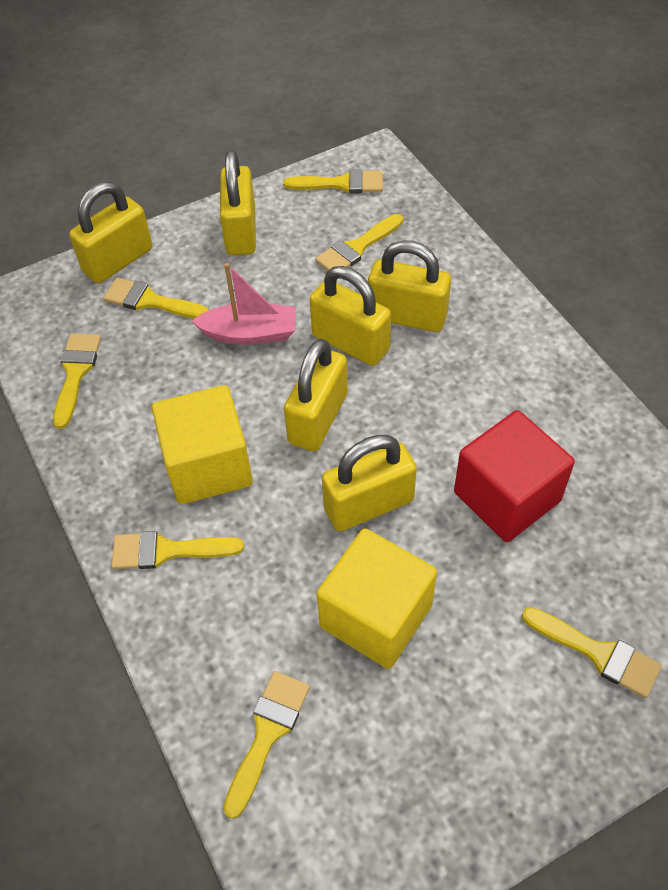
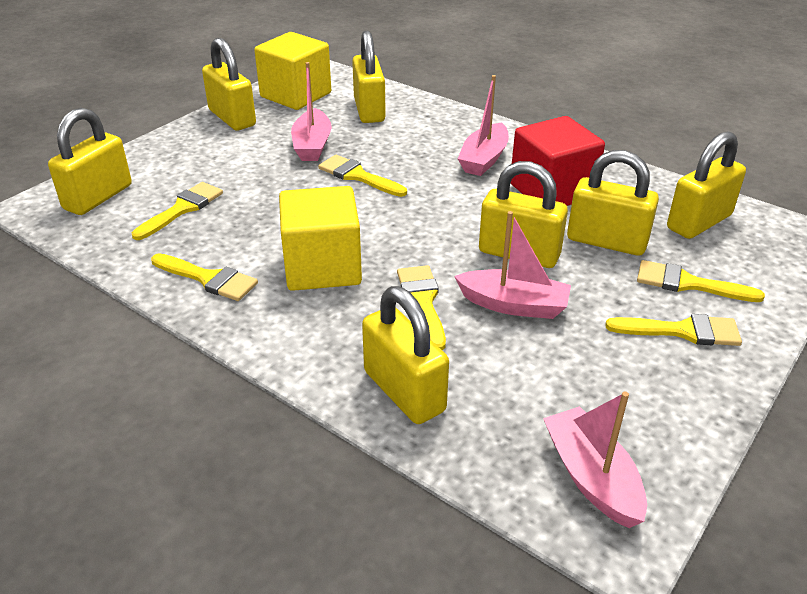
pink boat: 1 -> 4
yellow brush: 7 -> 6
yellow padlock: 6 -> 7

